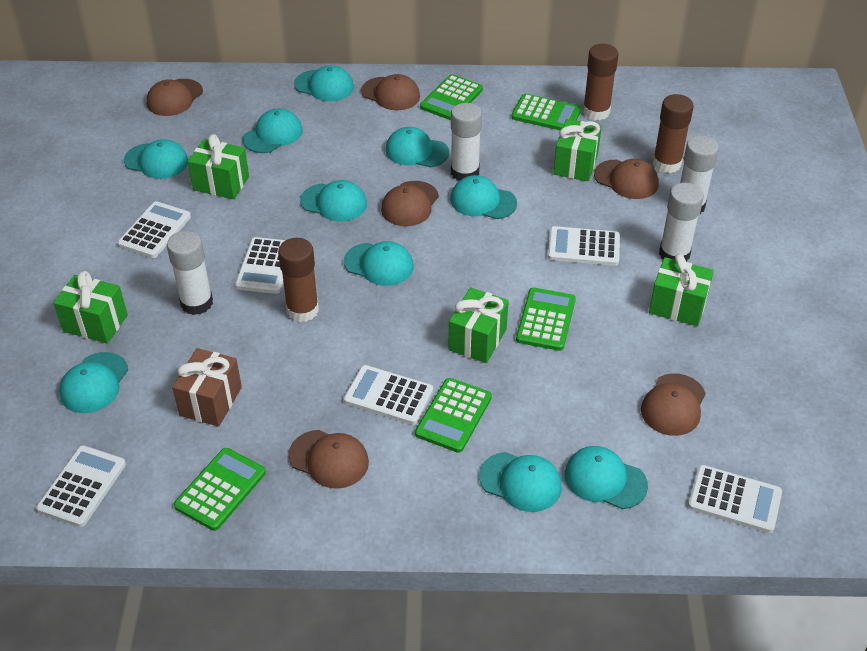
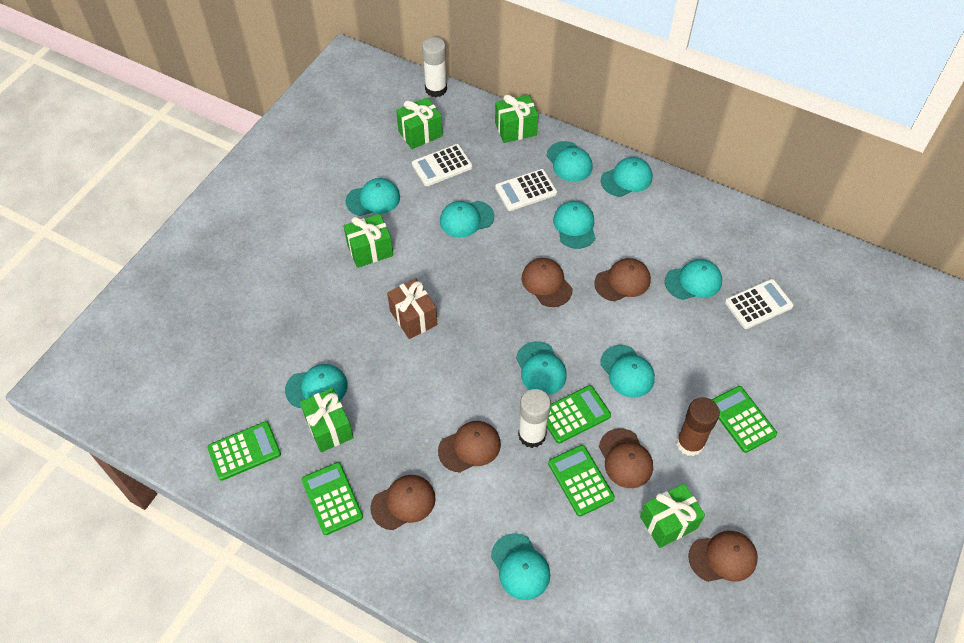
brown glue stick: 3 -> 1
white calculator: 6 -> 3
white glue stick: 4 -> 2

